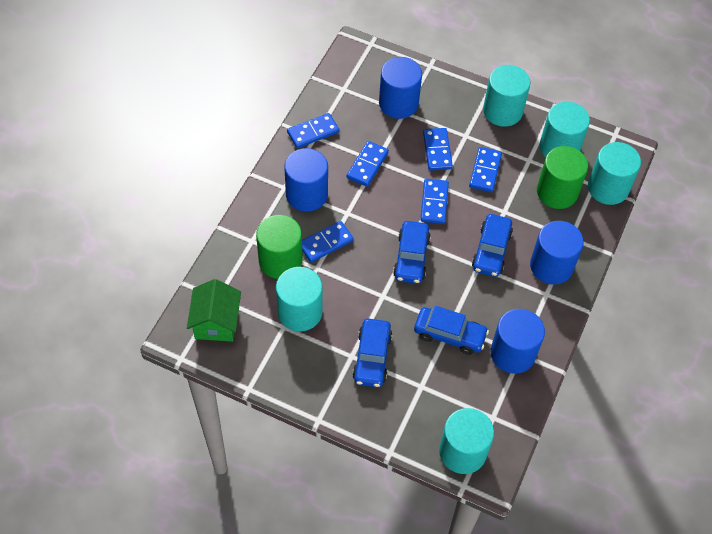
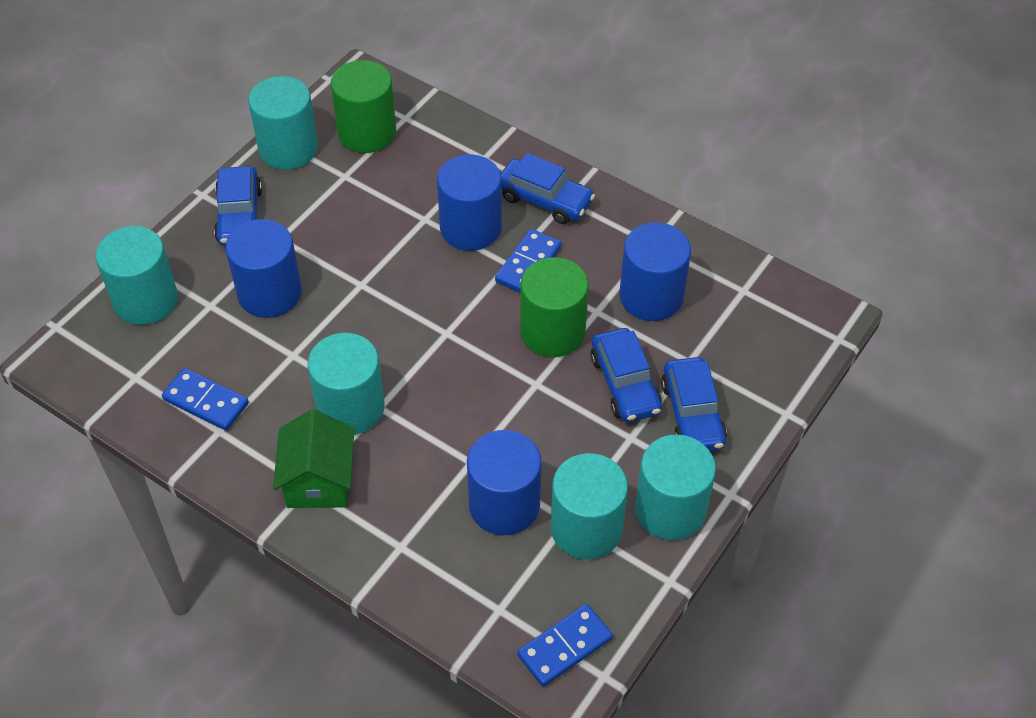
blue domino: 6 -> 3

